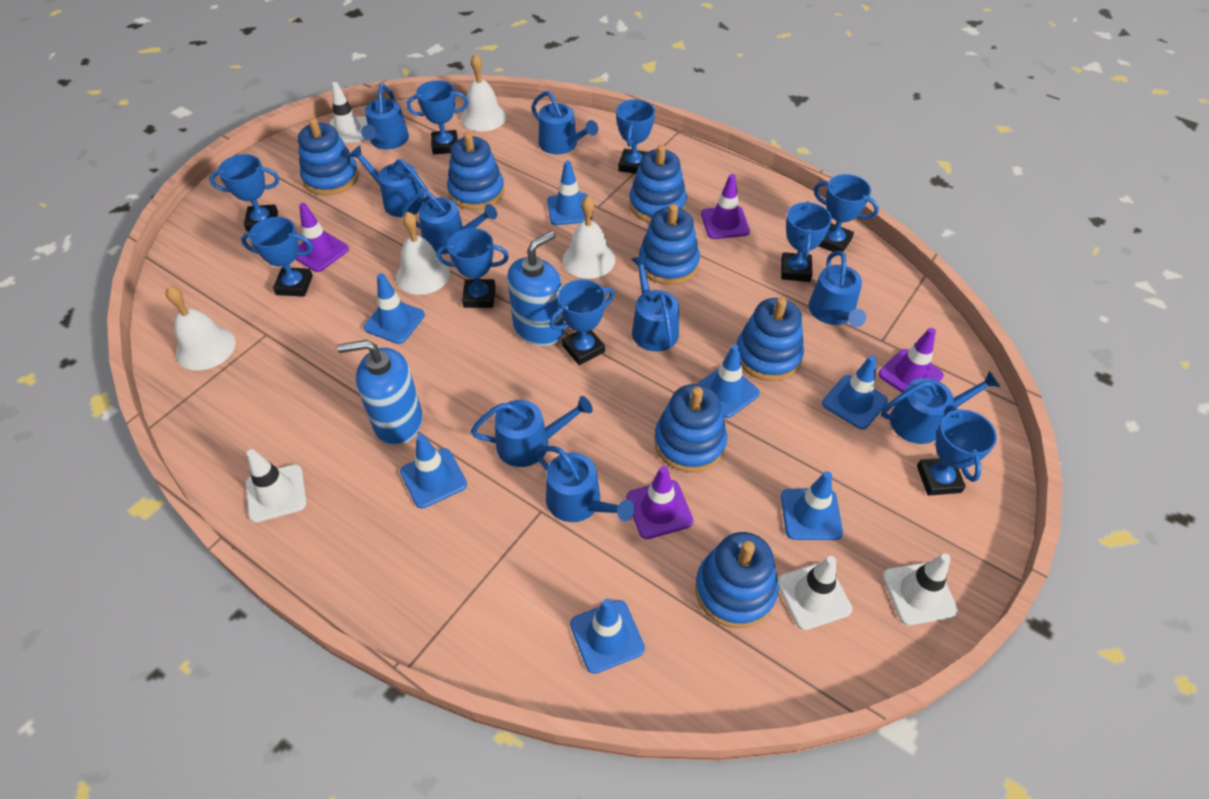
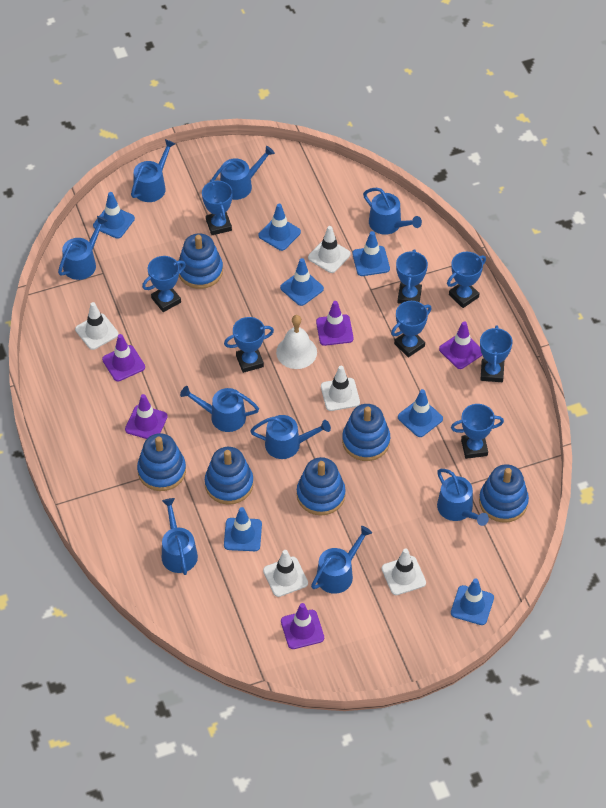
blue soap dispenser: 2 -> 0
blue stacking toy: 7 -> 6
blue trophy: 9 -> 8
purple traffic cone: 4 -> 5
white bell: 4 -> 1
white traffic cone: 4 -> 5

